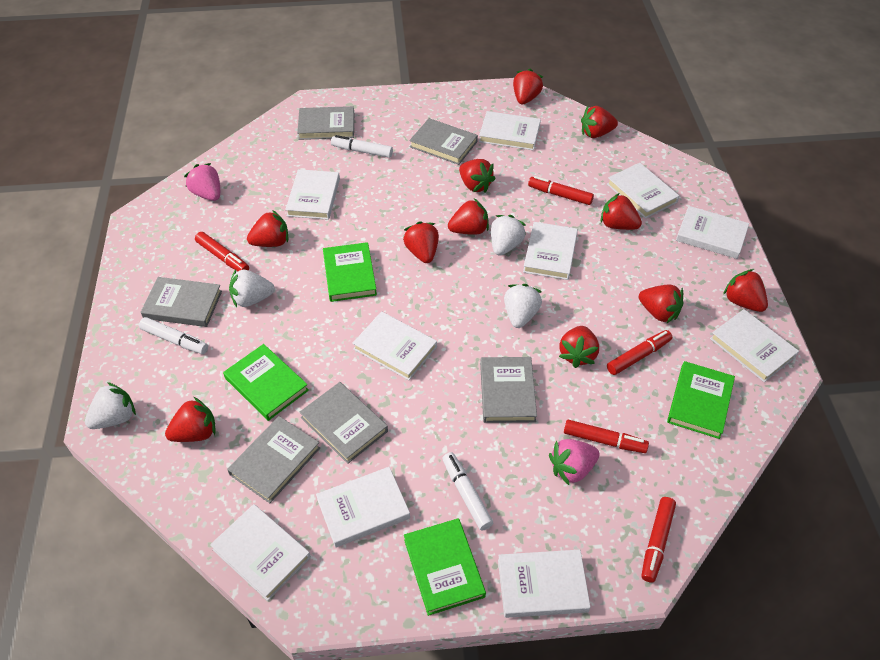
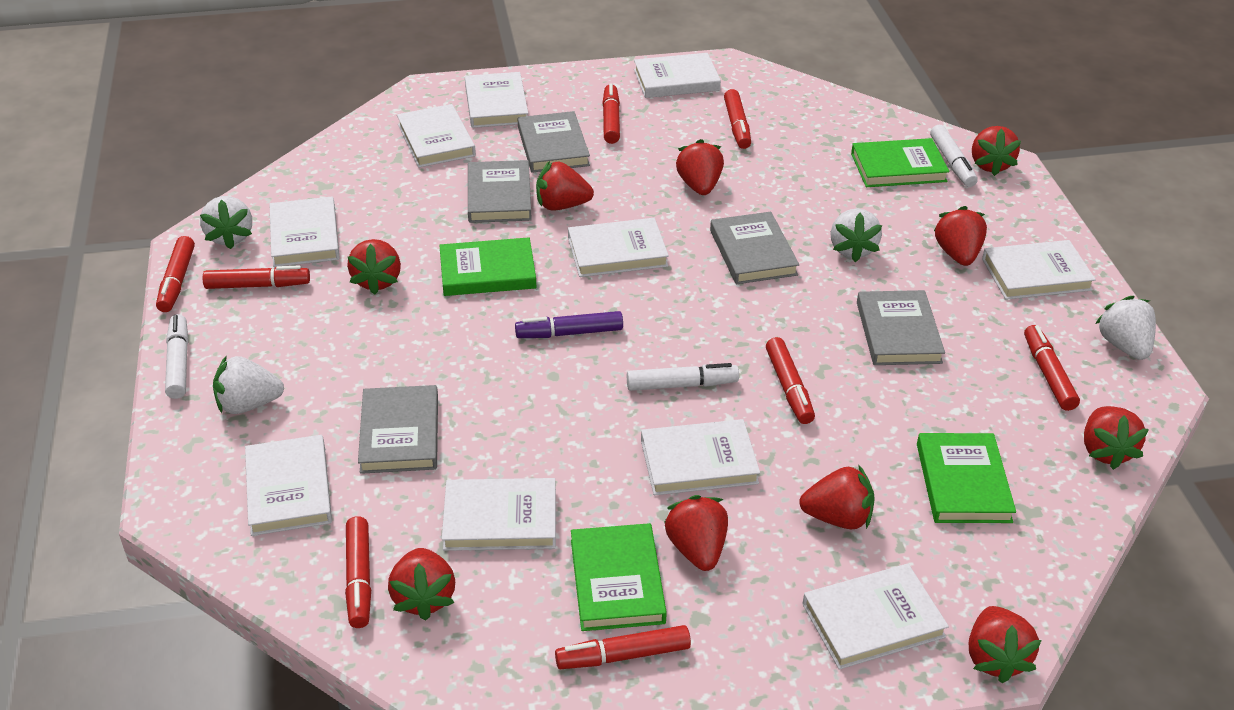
grey book: 6 -> 5
pink strawberry: 2 -> 0
purple marker: 0 -> 1
red marker: 5 -> 8
red strawberry: 11 -> 10

